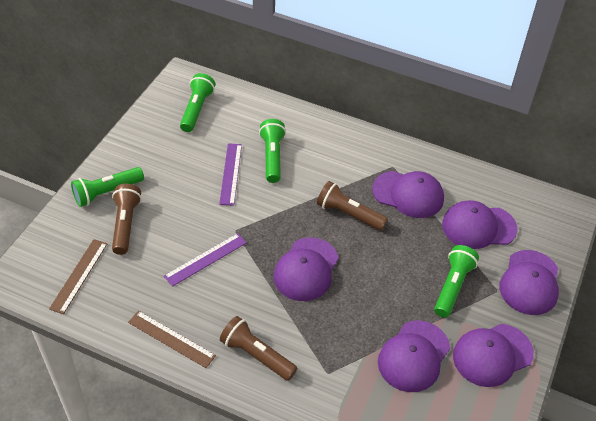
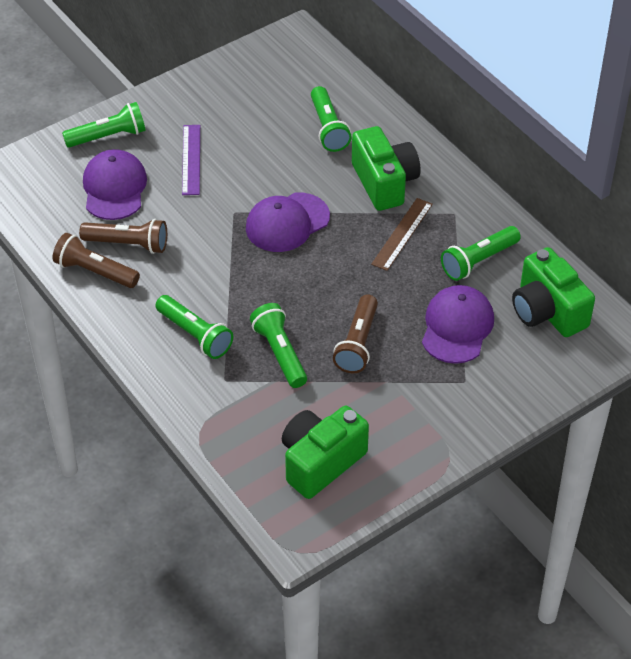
brown ruler: 2 -> 1
green camera: 0 -> 3
green flashlight: 4 -> 5
purple cap: 6 -> 3
purple ruler: 2 -> 1

